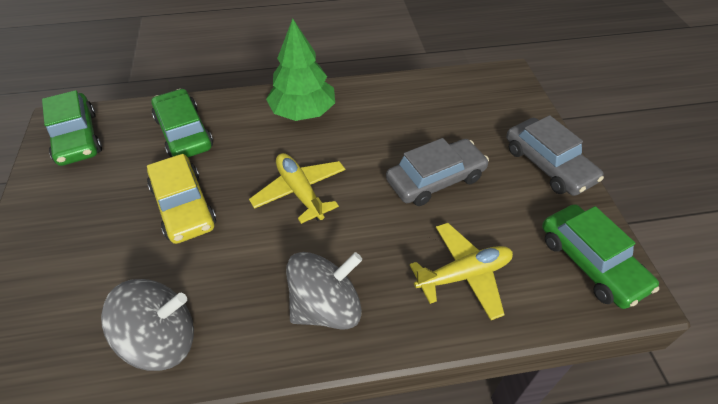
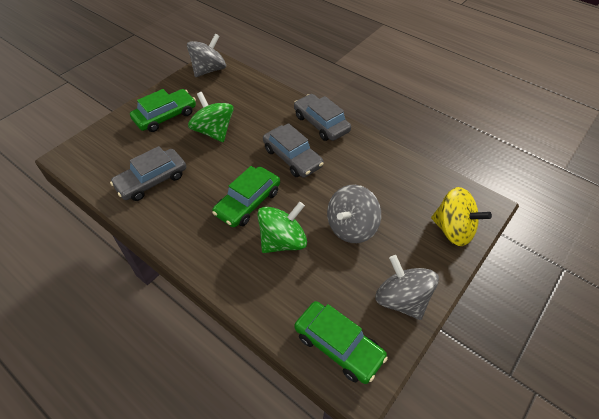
green spinning top: 0 -> 2
green tree: 1 -> 0
grey car: 2 -> 3
grey spinning top: 2 -> 3
yellow car: 1 -> 0
yellow plane: 2 -> 0
yellow spinning top: 0 -> 1

